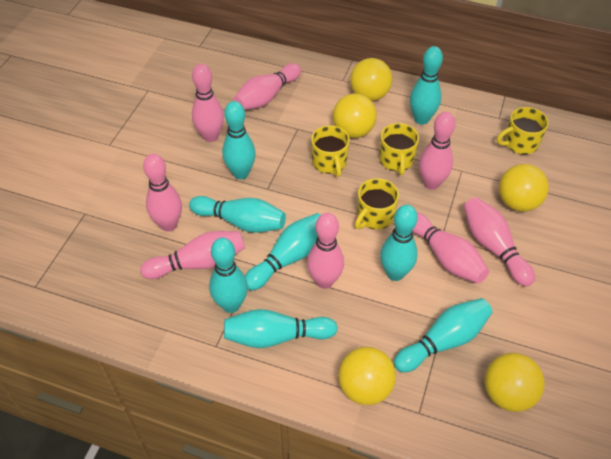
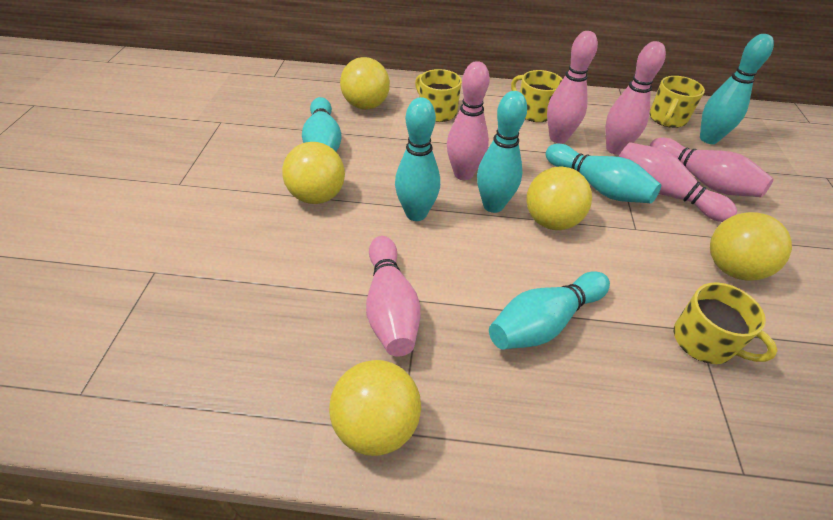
pink bowling pin: 8 -> 6
turquoise bowling pin: 8 -> 6

